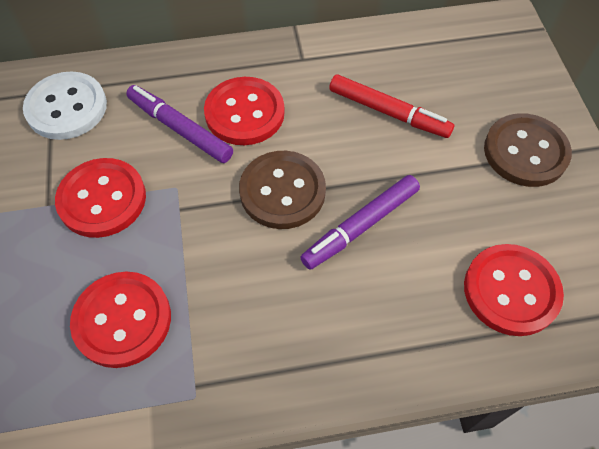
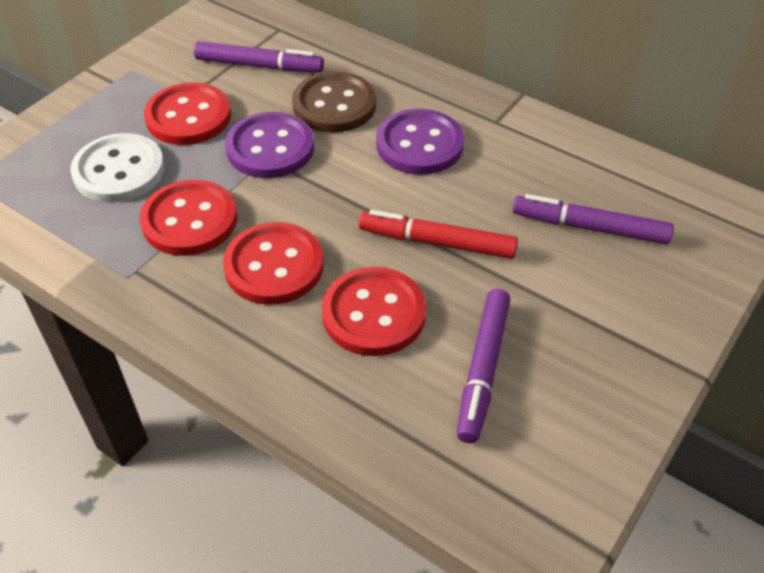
brown button: 2 -> 1
purple button: 0 -> 2
purple marker: 2 -> 3

